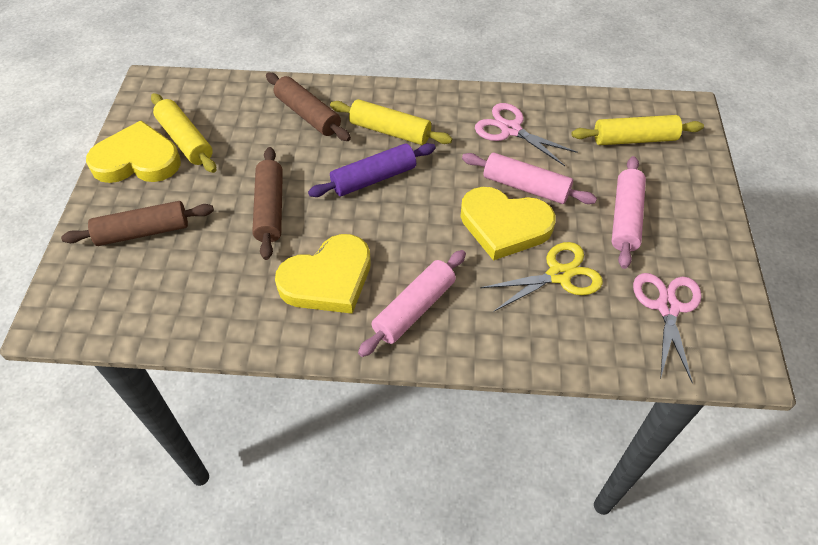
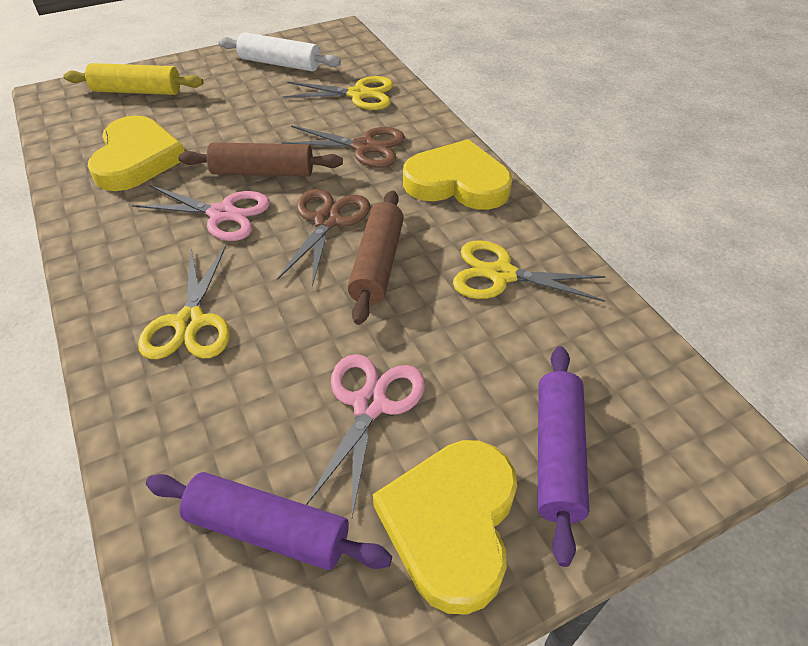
brown rolling pin: 3 -> 2
brown scissors: 0 -> 2
pink rolling pin: 3 -> 0
purple rolling pin: 1 -> 2
white rolling pin: 0 -> 1
yellow rolling pin: 3 -> 1
yellow scissors: 1 -> 3

